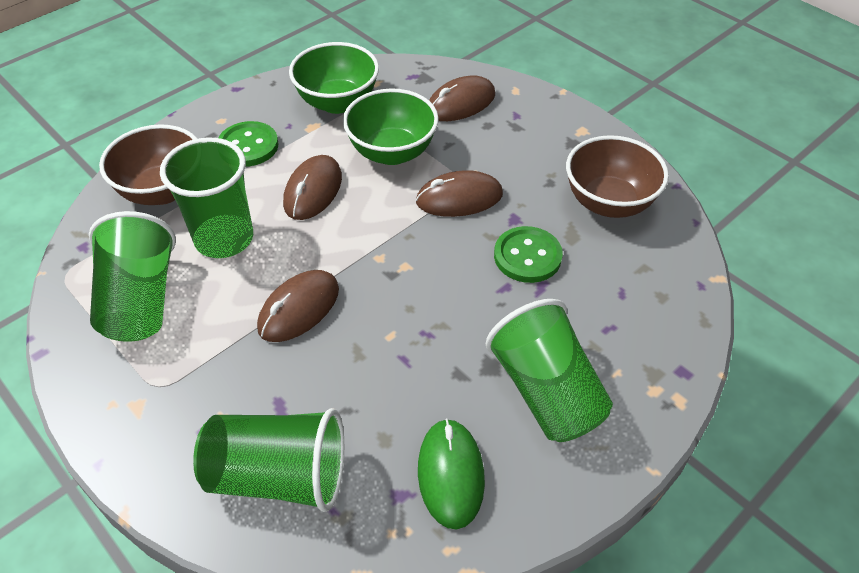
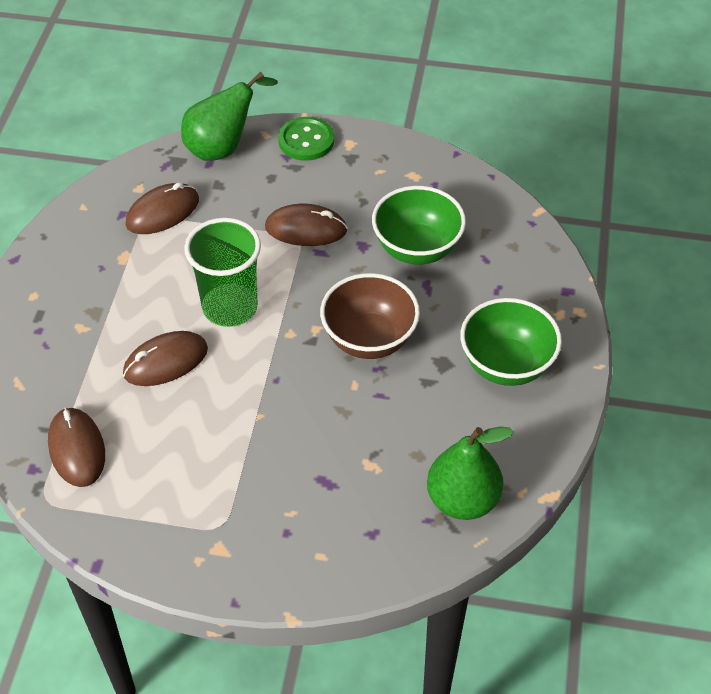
brown bowl: 2 -> 1
green button: 2 -> 1
green cup: 4 -> 1
green mouse: 1 -> 0
green pear: 0 -> 2

